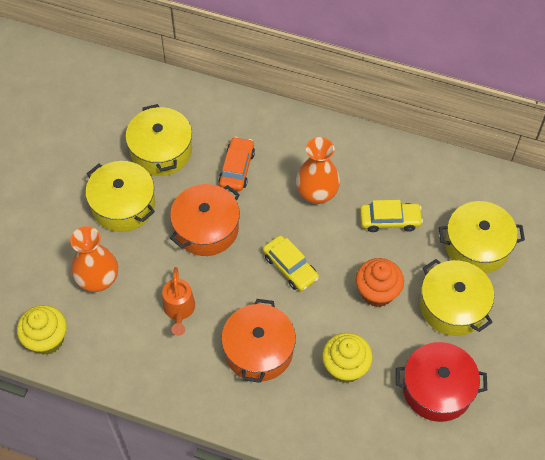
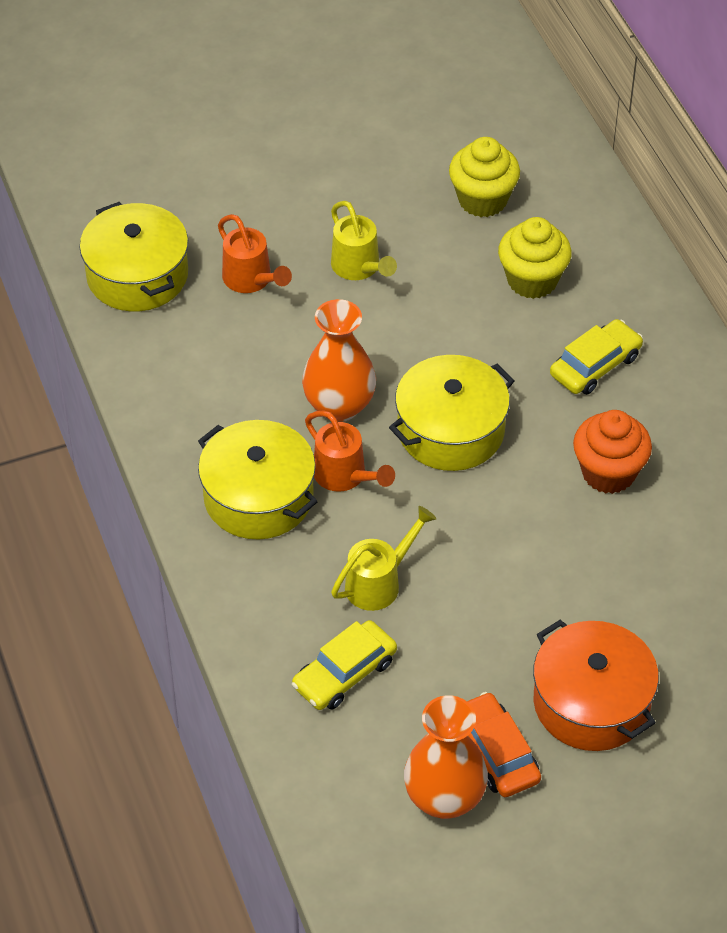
orange pot: 2 -> 1
orange watering can: 1 -> 2
red pot: 1 -> 0
yellow pot: 4 -> 3
yellow watering can: 0 -> 2

